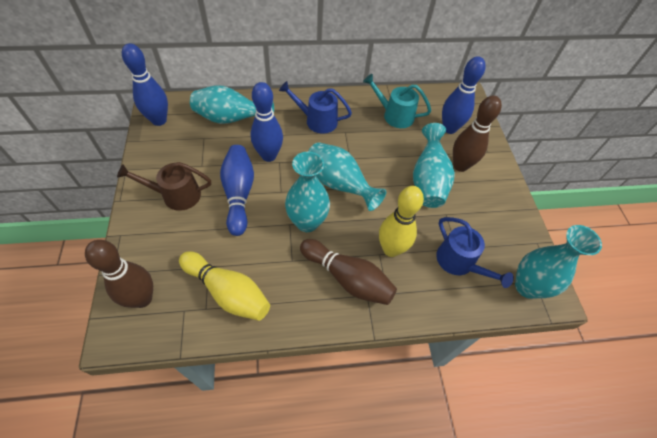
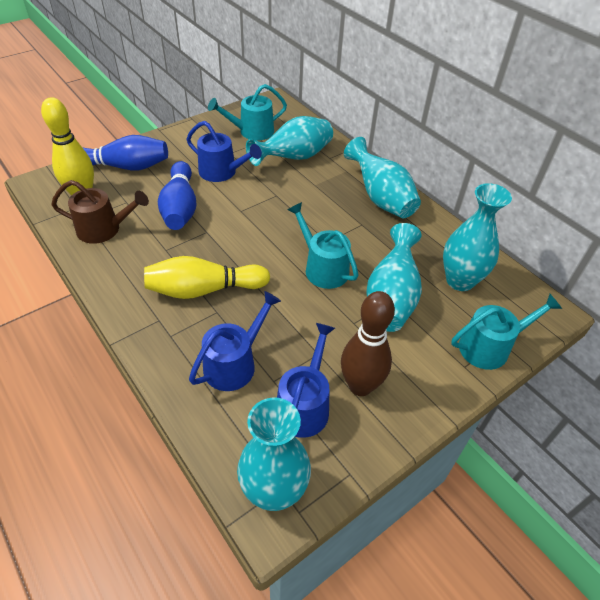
blue bowling pin: 4 -> 2
blue watering can: 2 -> 3
brown bowling pin: 3 -> 1
turquoise watering can: 1 -> 3

